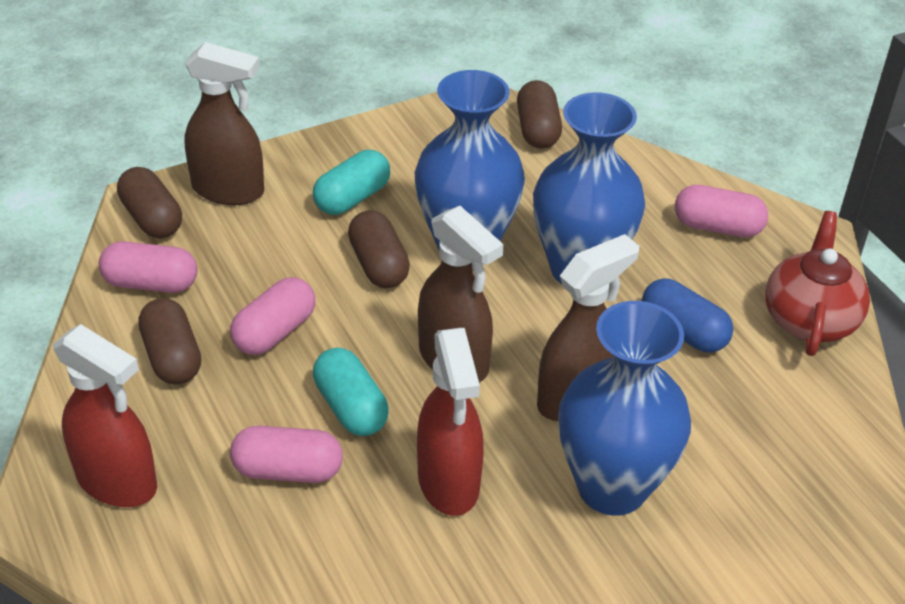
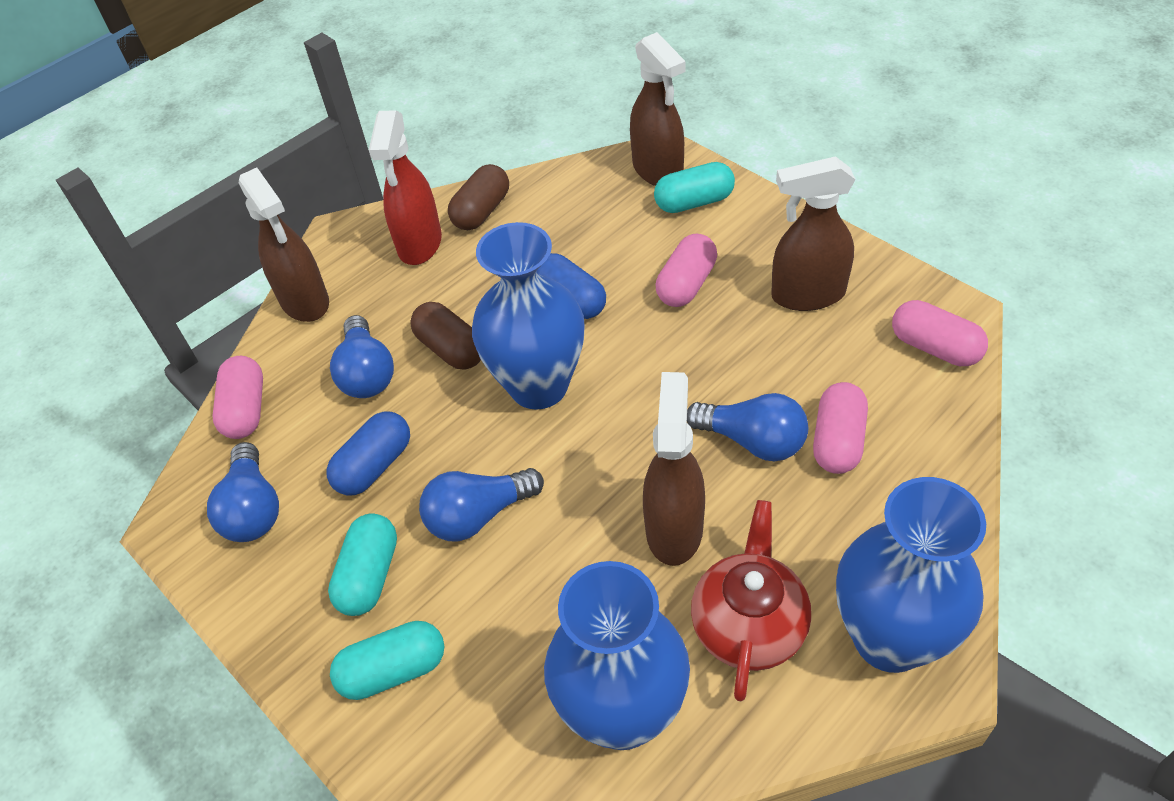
blue capsule: 1 -> 2
blue light bulb: 0 -> 4
brown capsule: 4 -> 2
brown spray bottle: 3 -> 4
red spray bottle: 2 -> 1
turquoise capsule: 2 -> 3

